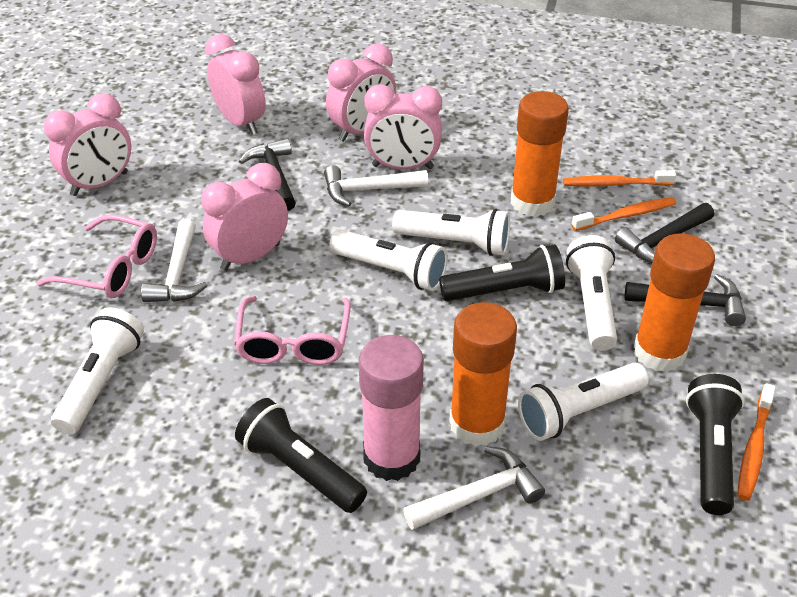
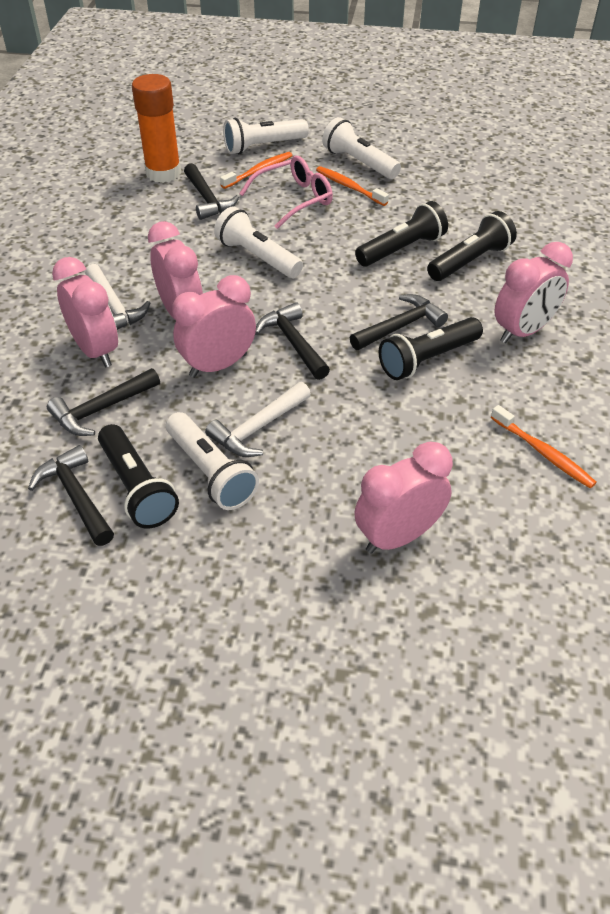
black flashlight: 3 -> 4
black hammer: 3 -> 5
orange glue stick: 3 -> 1
pink glasses: 2 -> 1
pink glue stick: 1 -> 0
white flashlight: 5 -> 4
white hammer: 3 -> 2

